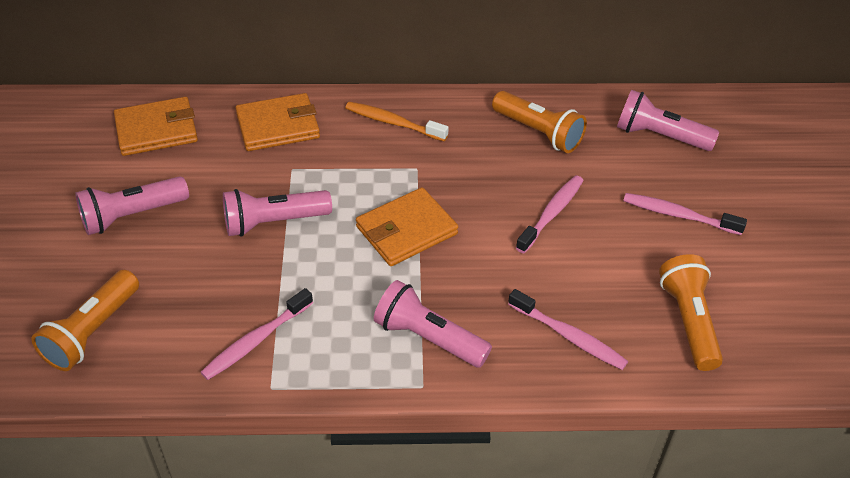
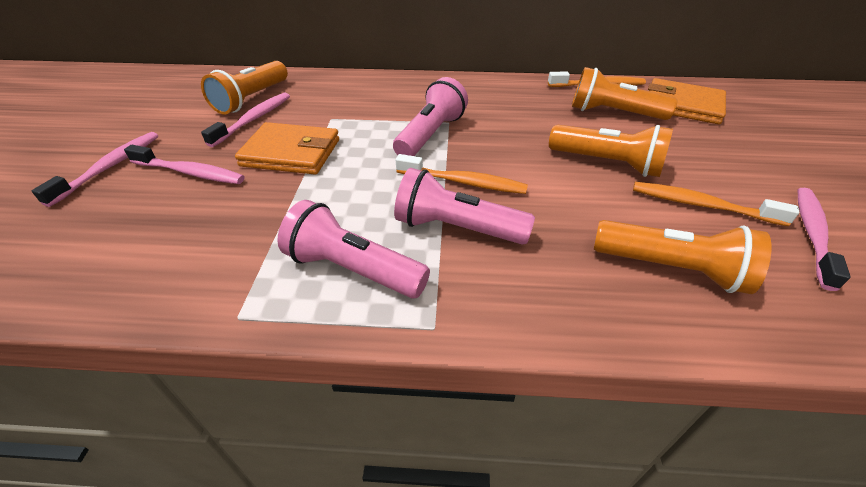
orange flashlight: 3 -> 4
orange toothbrush: 1 -> 3
orange wallet: 3 -> 2
pink flashlight: 4 -> 3

